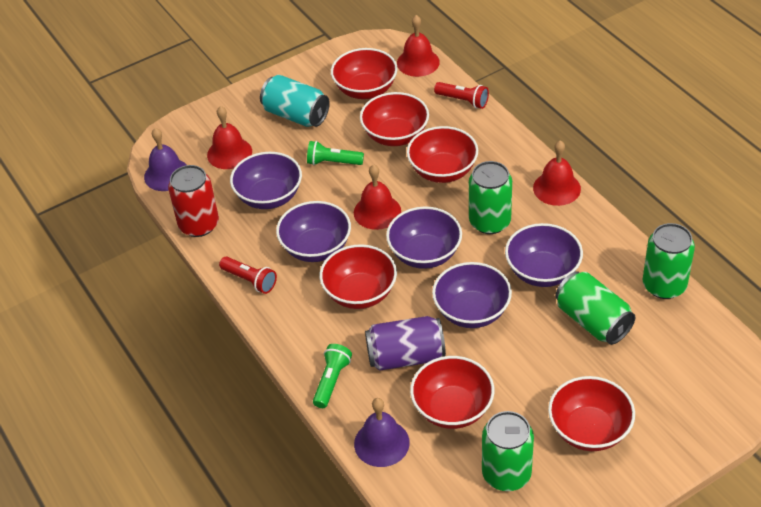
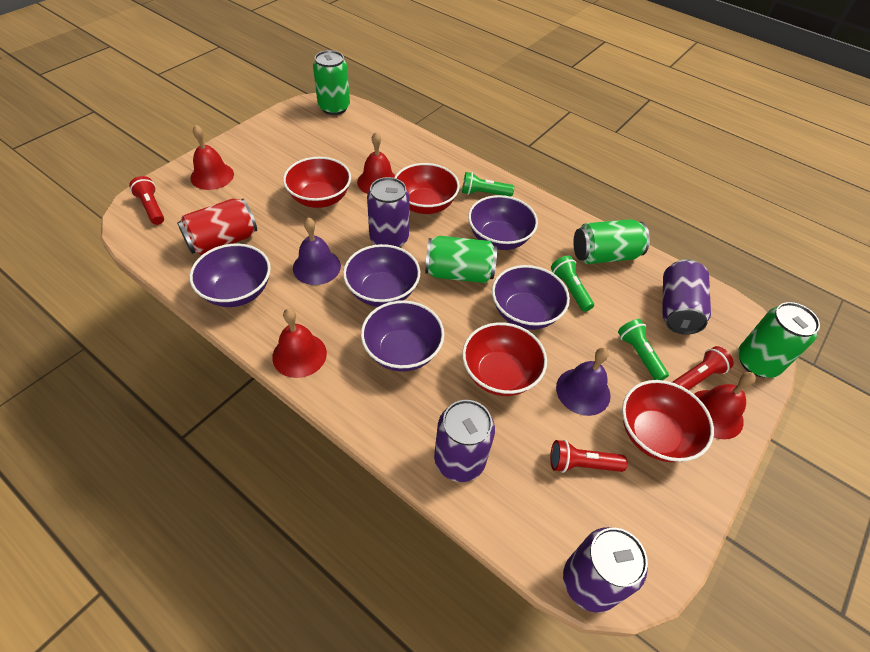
green flashlight: 2 -> 3
purple can: 1 -> 4
red bowl: 6 -> 4
red flashlight: 2 -> 3
turquoise can: 1 -> 0

